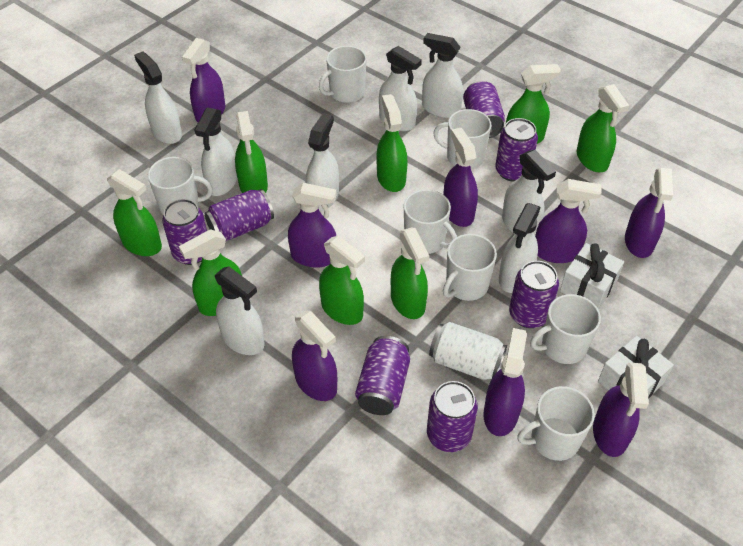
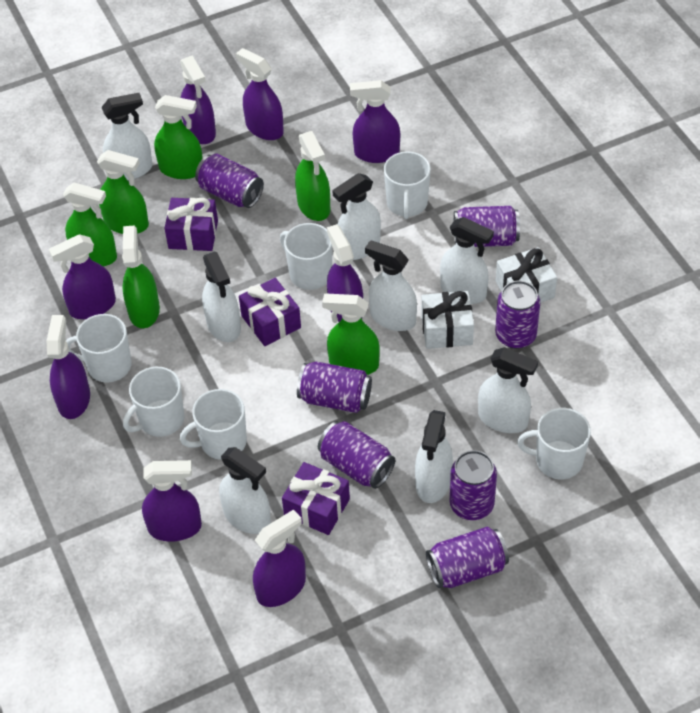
green spray bottle: 8 -> 6
purple gift: 0 -> 3
white can: 1 -> 0
white mug: 7 -> 6

